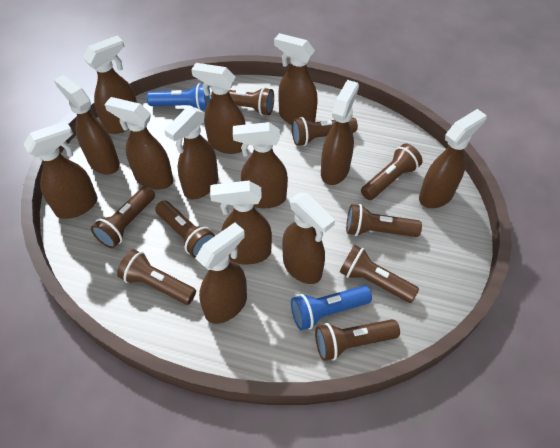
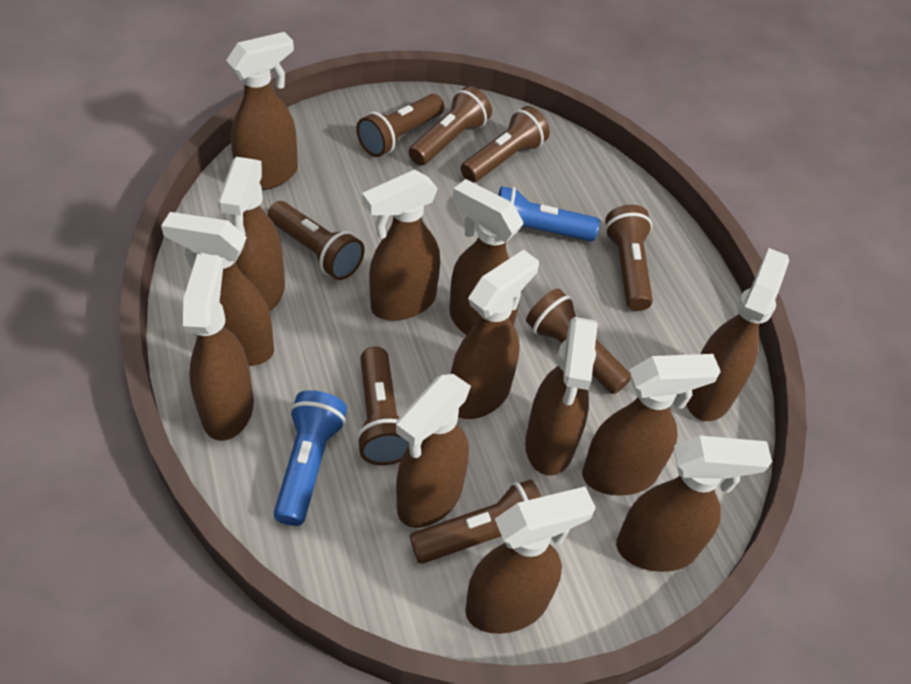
brown flashlight: 9 -> 8

